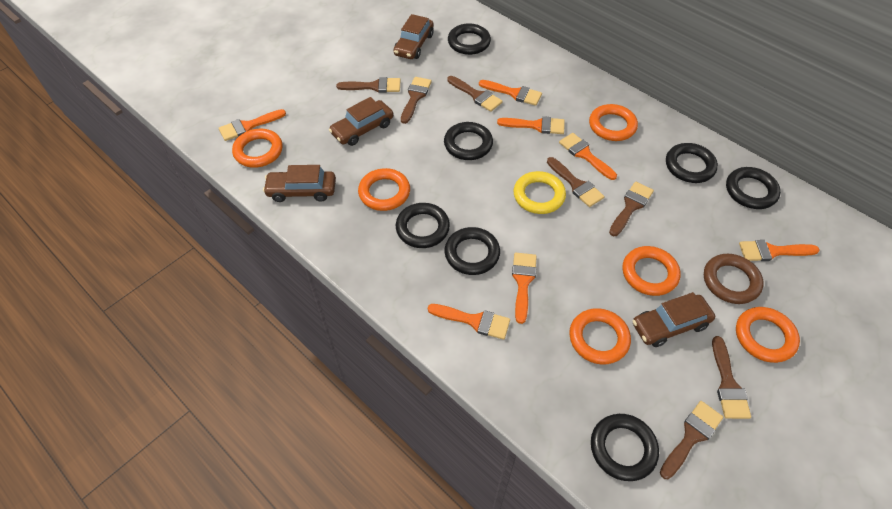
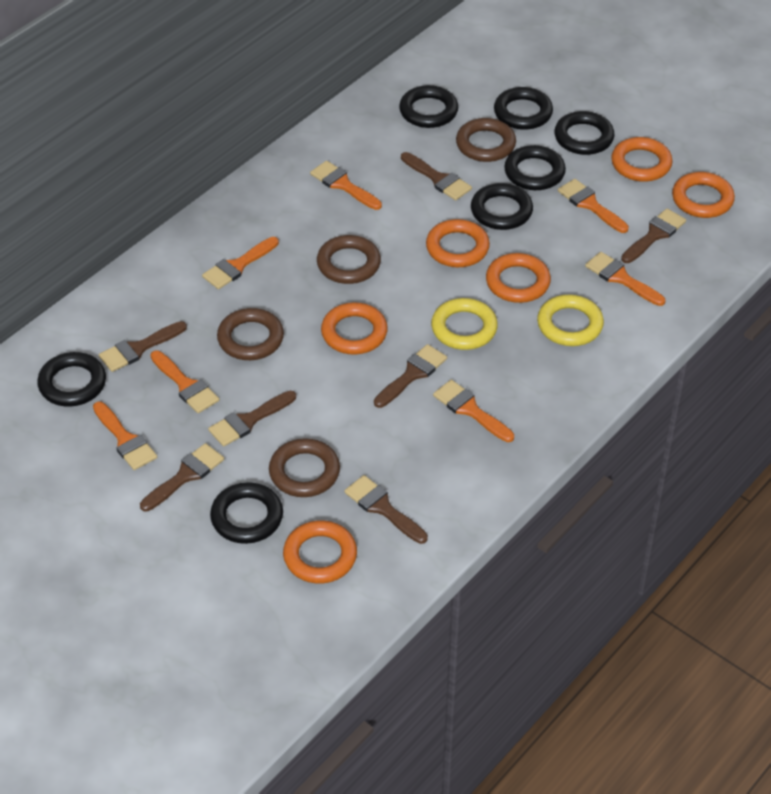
brown car: 4 -> 0
brown ring: 1 -> 4
yellow ring: 1 -> 2

